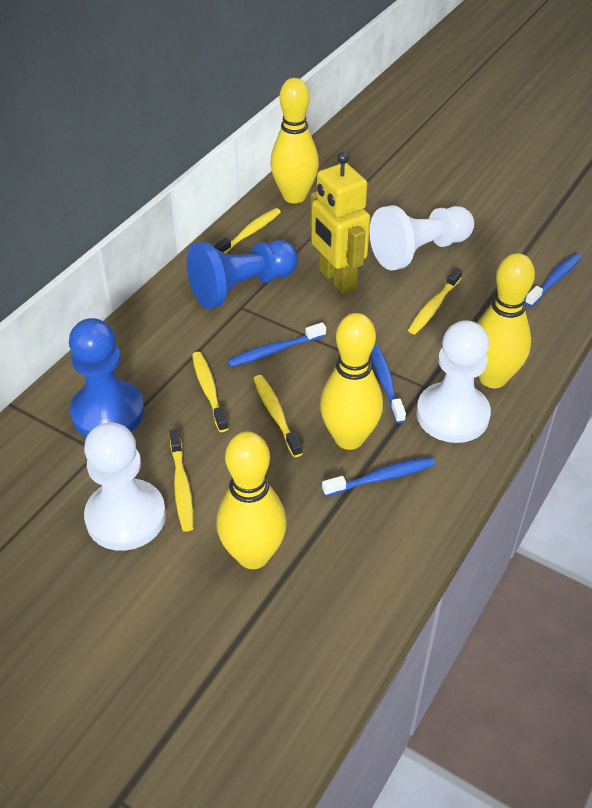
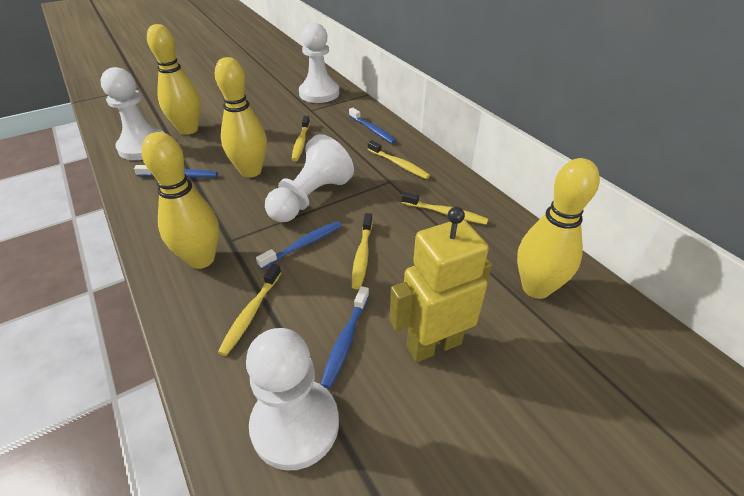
blue pawn: 2 -> 0
white pawn: 3 -> 4

